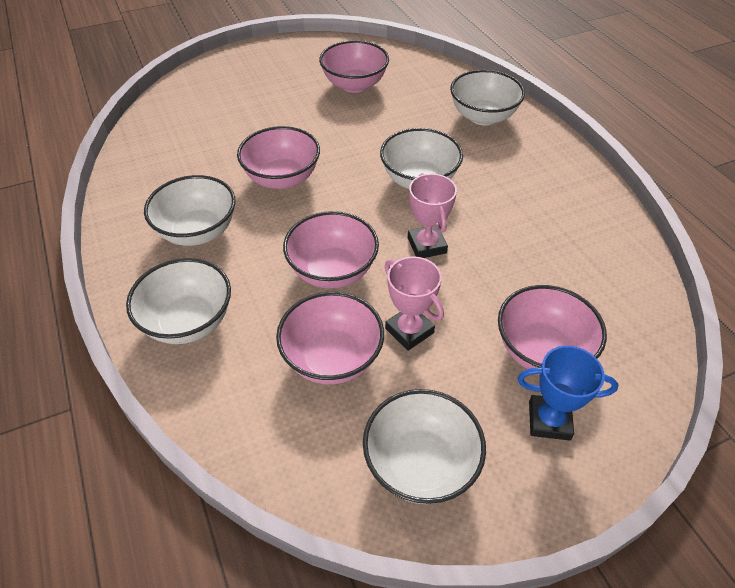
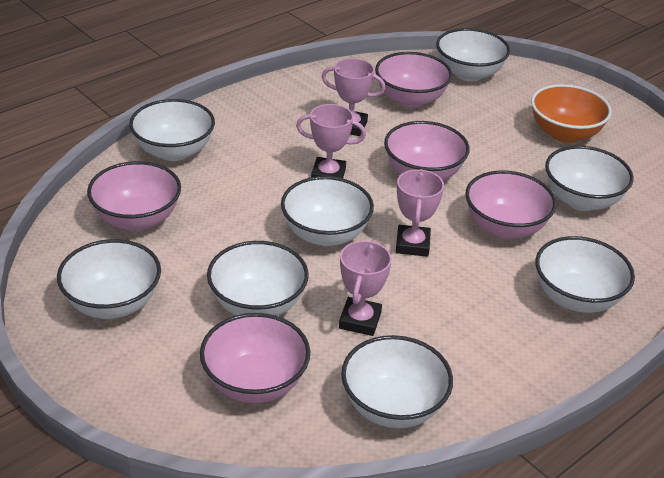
blue trophy: 1 -> 0
orange bowl: 0 -> 1
pink trophy: 2 -> 4
white bowl: 5 -> 8

